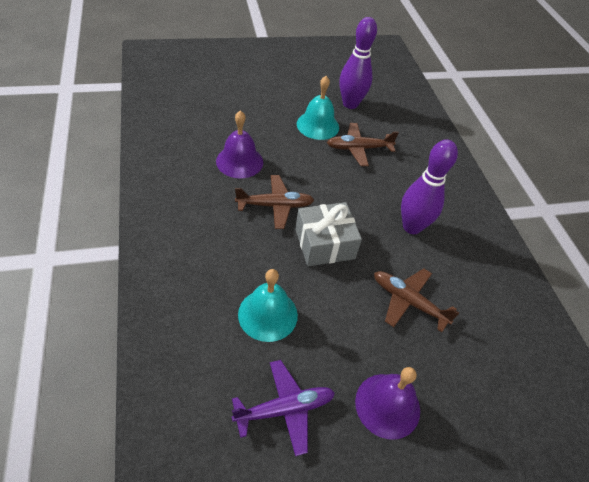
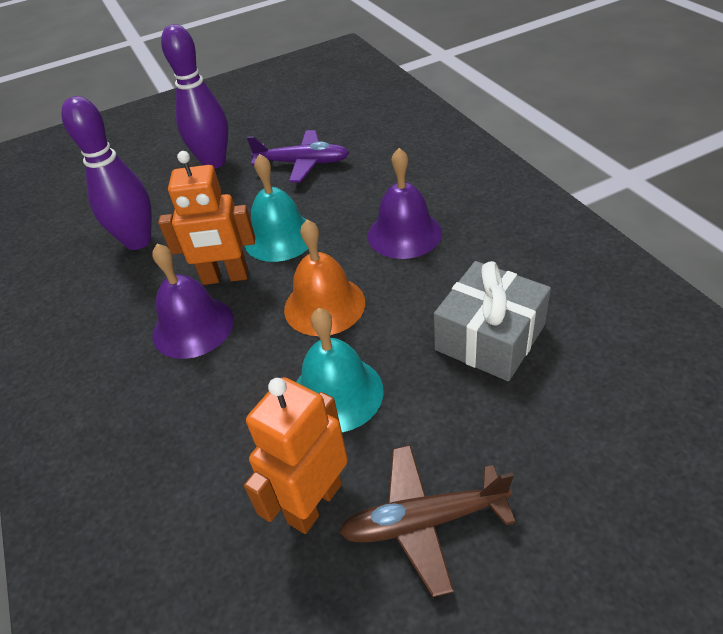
brown plane: 3 -> 1
orange bell: 0 -> 1
orange robot: 0 -> 2

